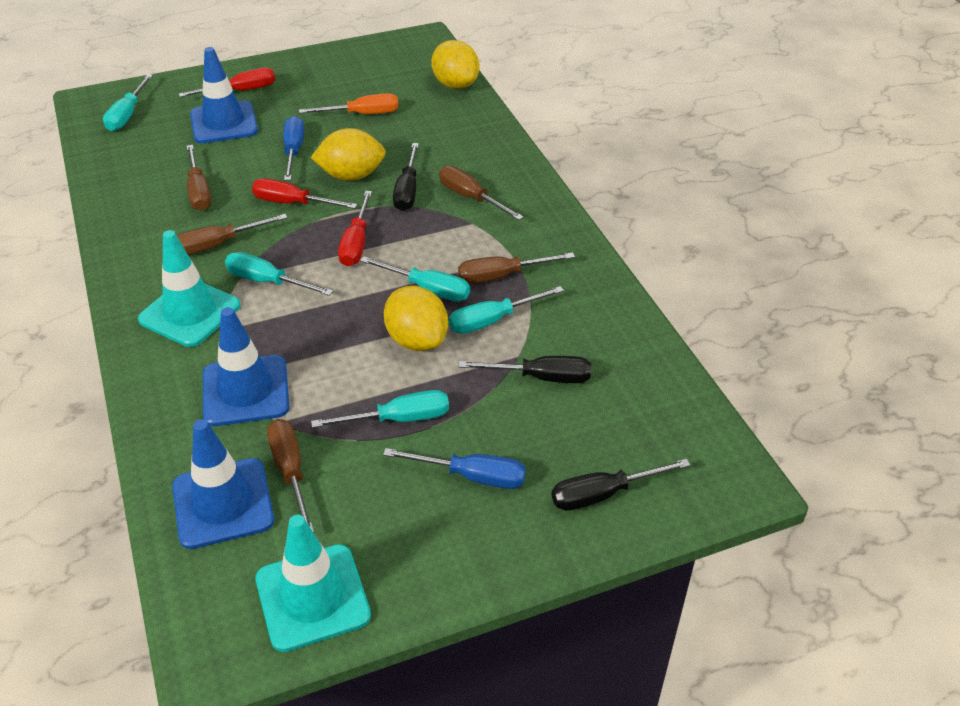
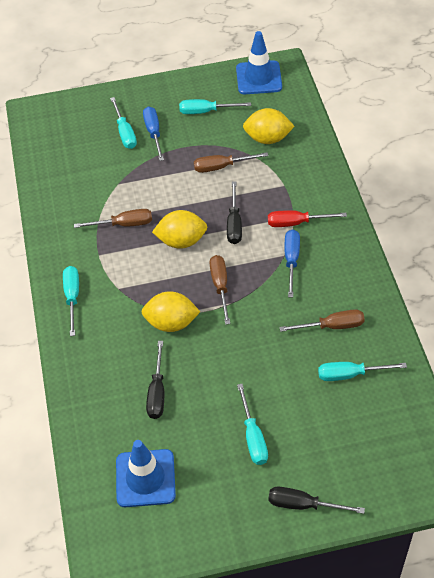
blue traffic cone: 3 -> 2
brown screwdriver: 5 -> 4
orange screwdriver: 1 -> 0
red screwdriver: 3 -> 1
turquoise traffic cone: 2 -> 0

